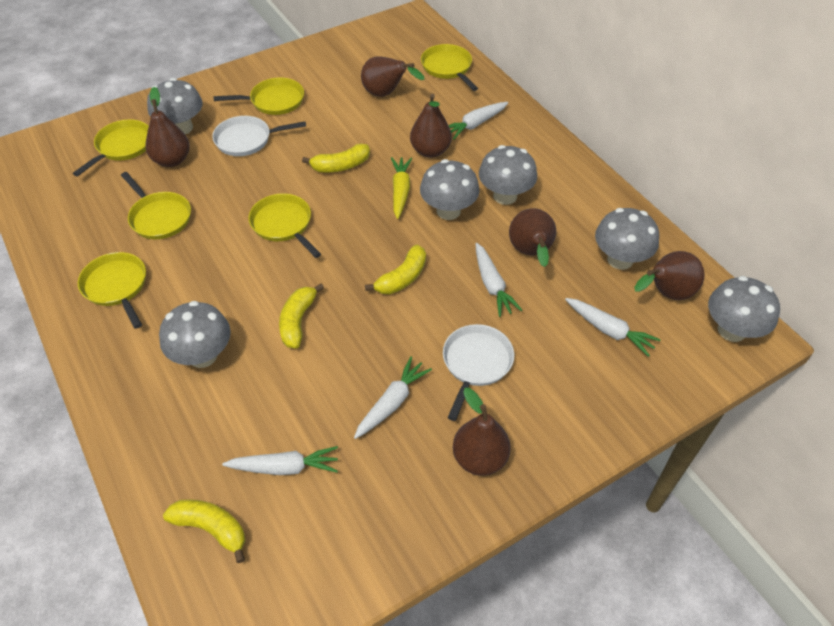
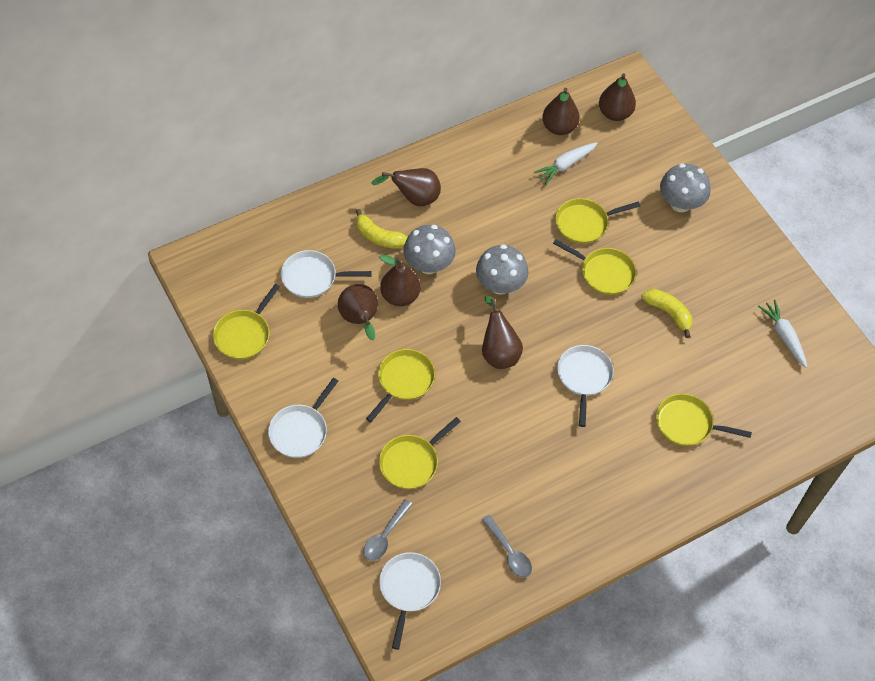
grey mushroom: 6 -> 3
grey spoon: 0 -> 2
white carrot: 5 -> 2
white pan: 2 -> 4
yellow banana: 4 -> 2
yellow carrot: 1 -> 0

